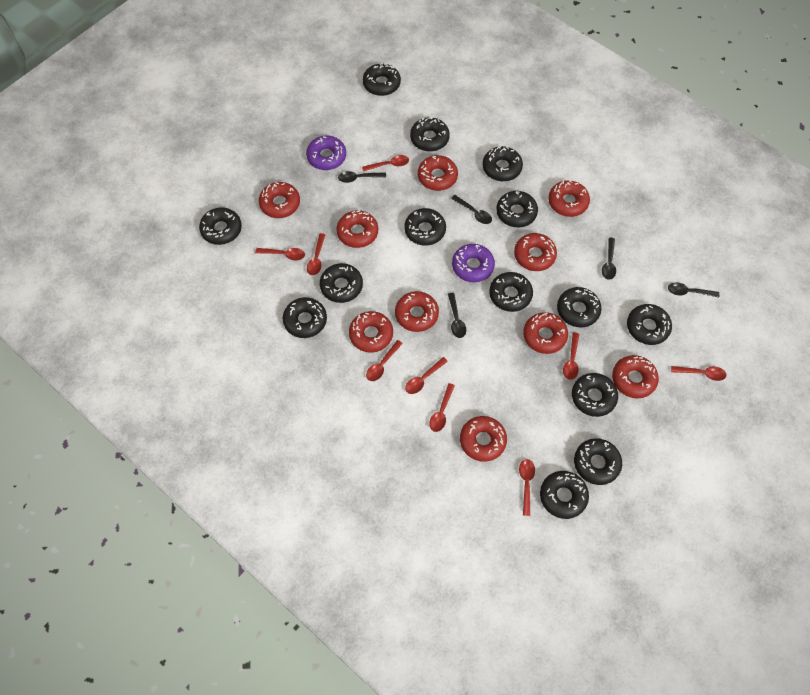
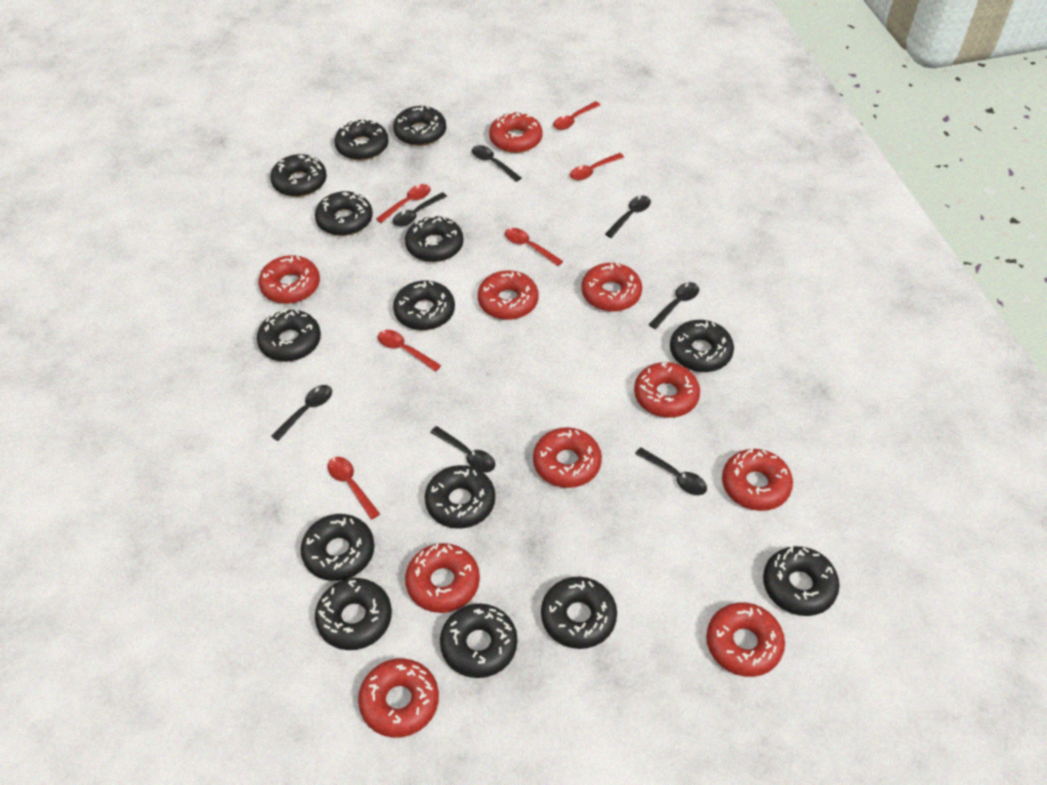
black spoon: 5 -> 7
purple donut: 2 -> 0
red spoon: 9 -> 6

